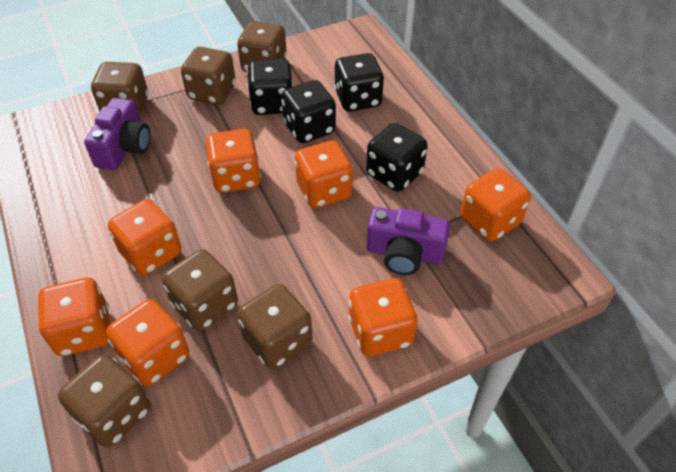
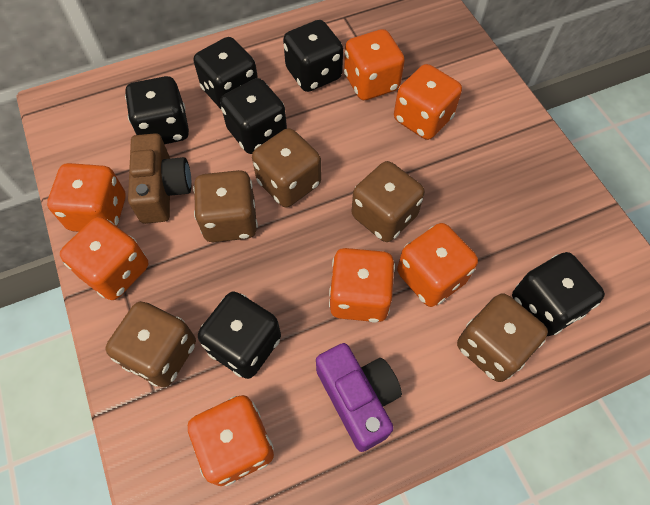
black dice: 4 -> 6
brown camera: 0 -> 1
brown dice: 6 -> 5
purple camera: 2 -> 1

